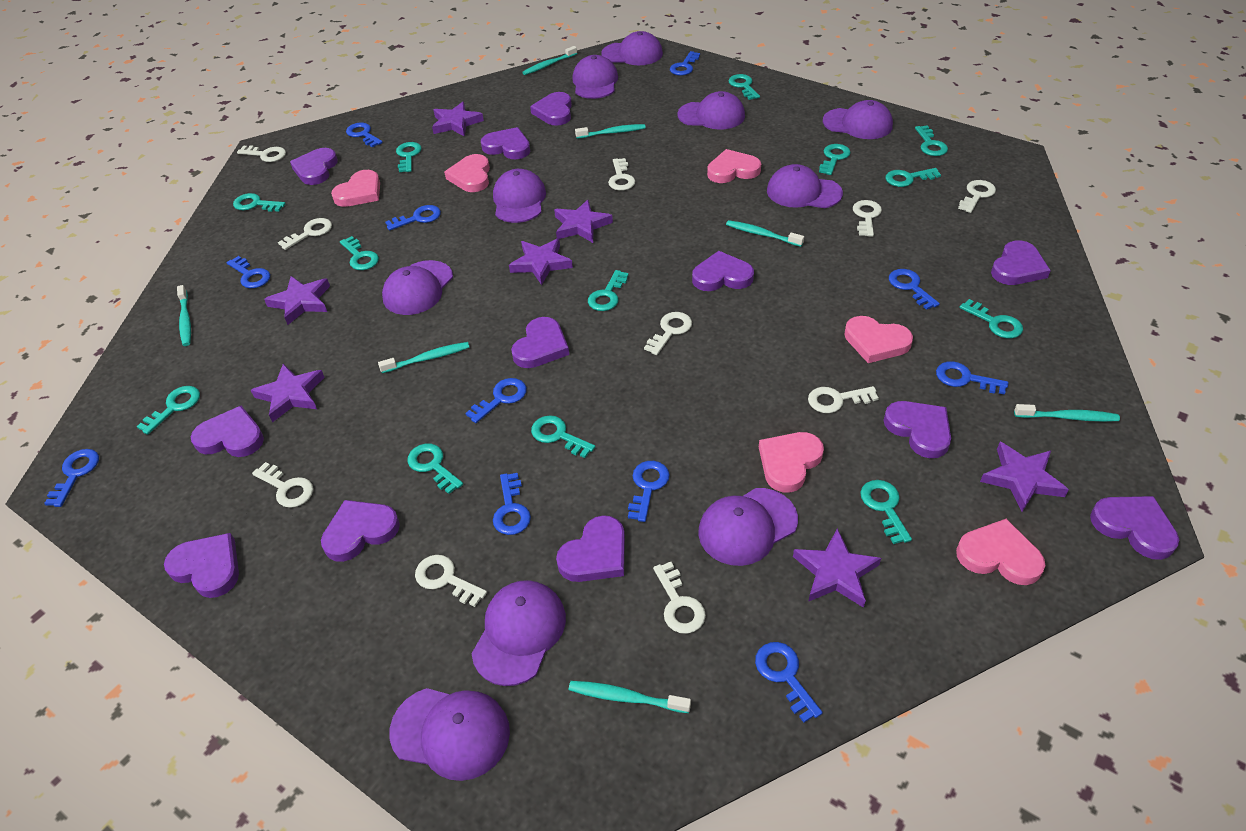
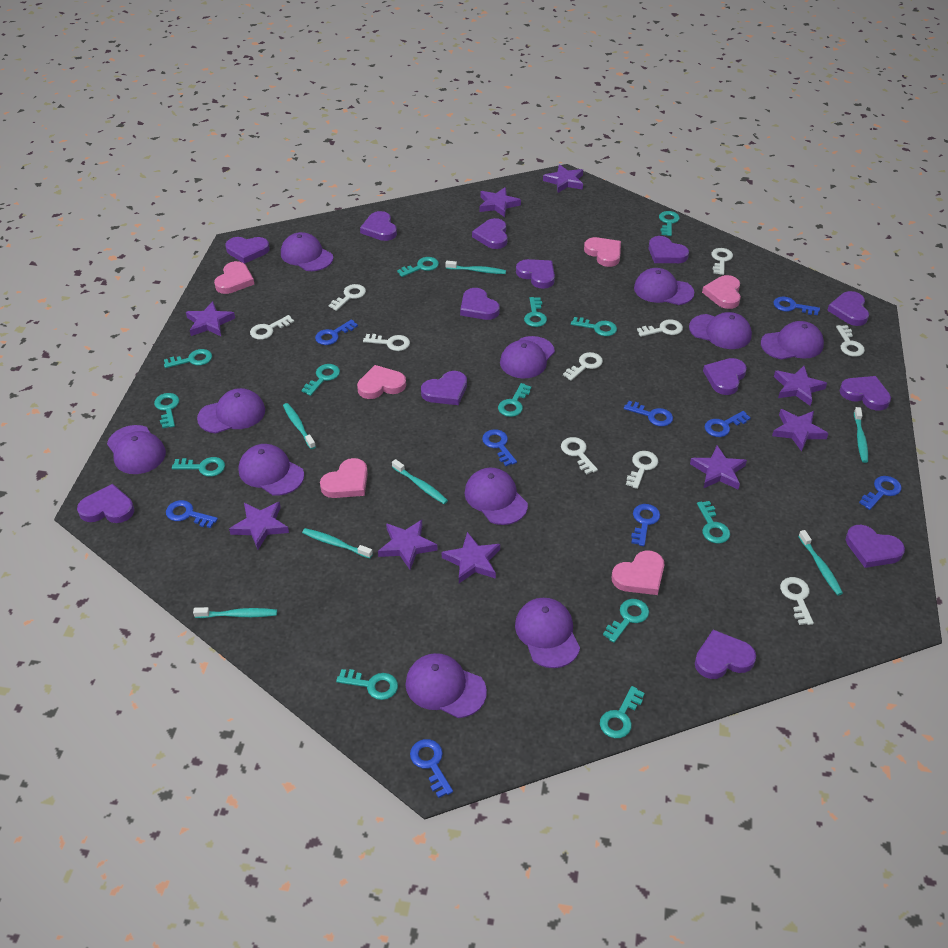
blue key: 11 -> 9
purple cap: 10 -> 11
purple heart: 12 -> 13
purple star: 7 -> 9

